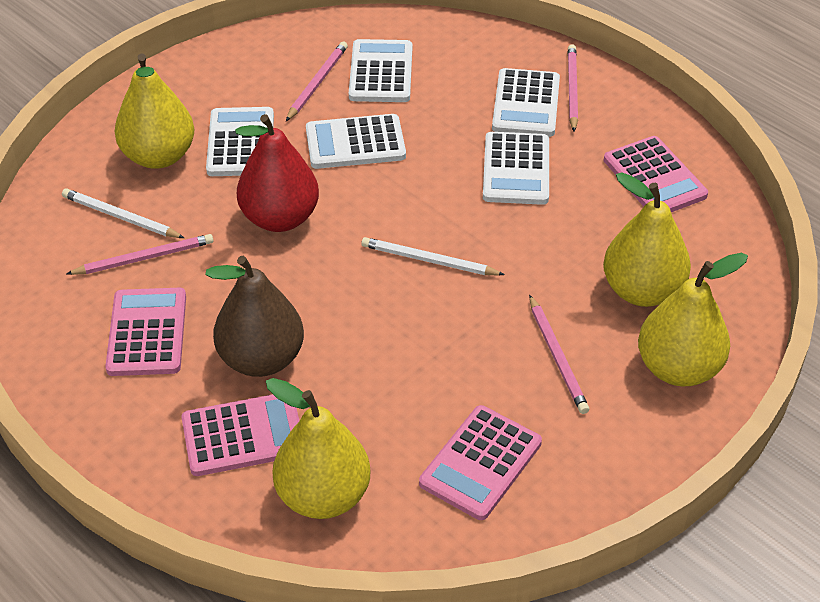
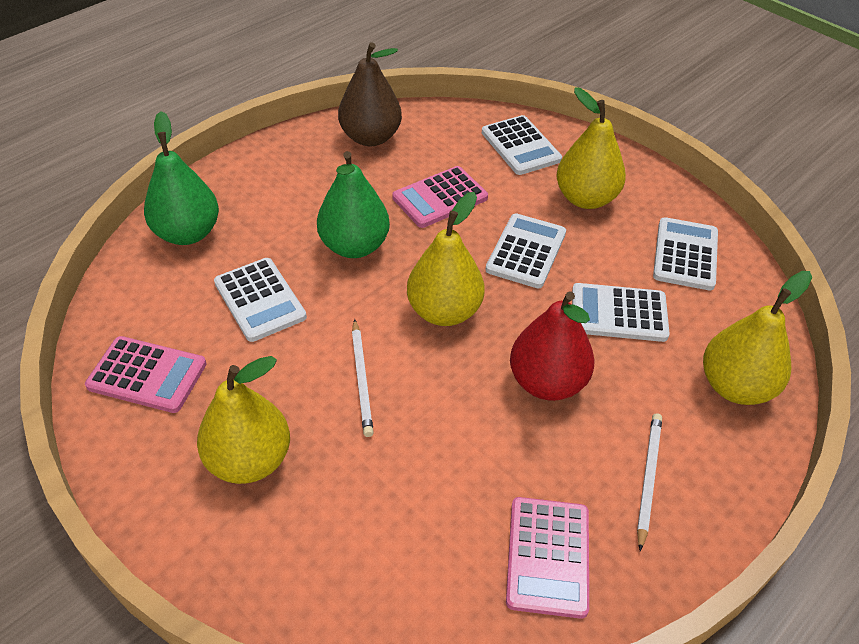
green pear: 0 -> 2
pink calculator: 4 -> 3
pink pencil: 4 -> 0

